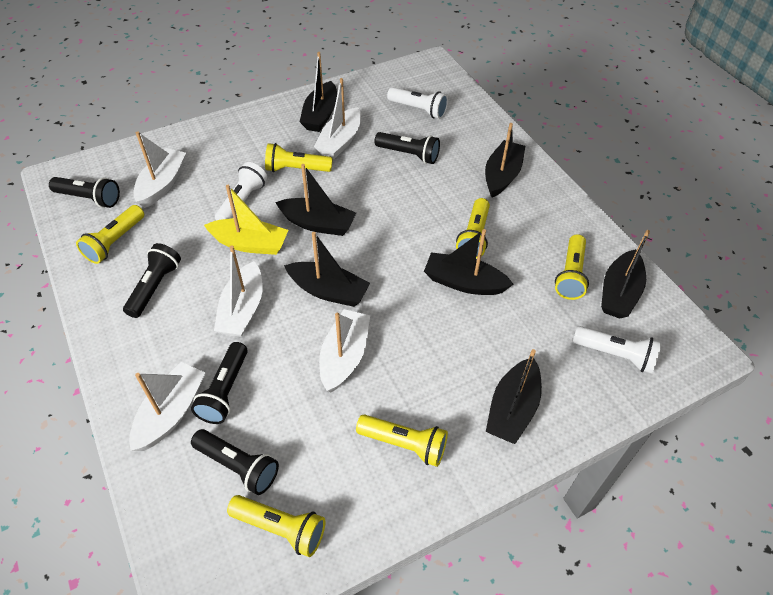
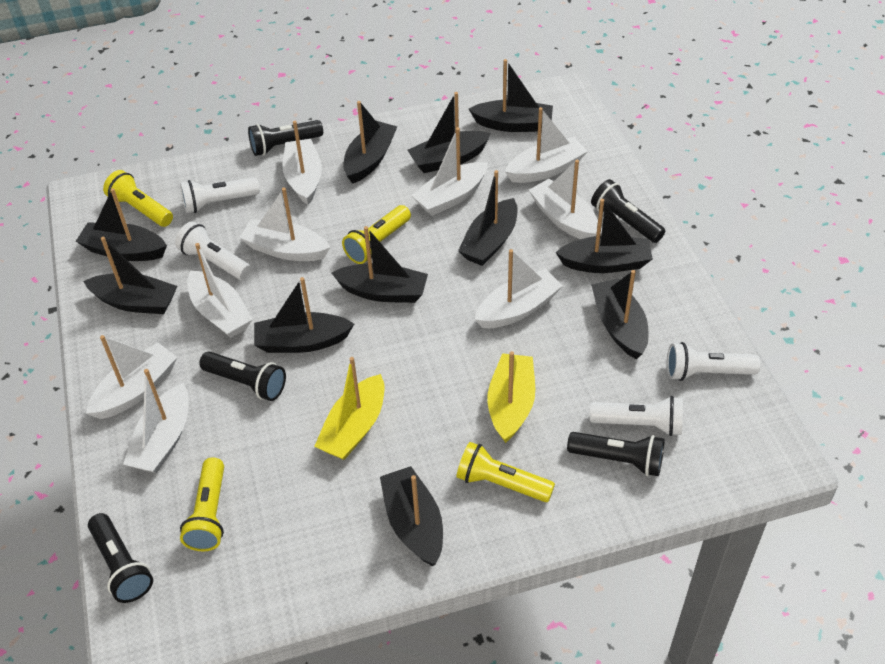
black boat: 7 -> 11
white boat: 5 -> 9
white flashlight: 3 -> 4
yellow boat: 1 -> 2
yellow flashlight: 6 -> 4

